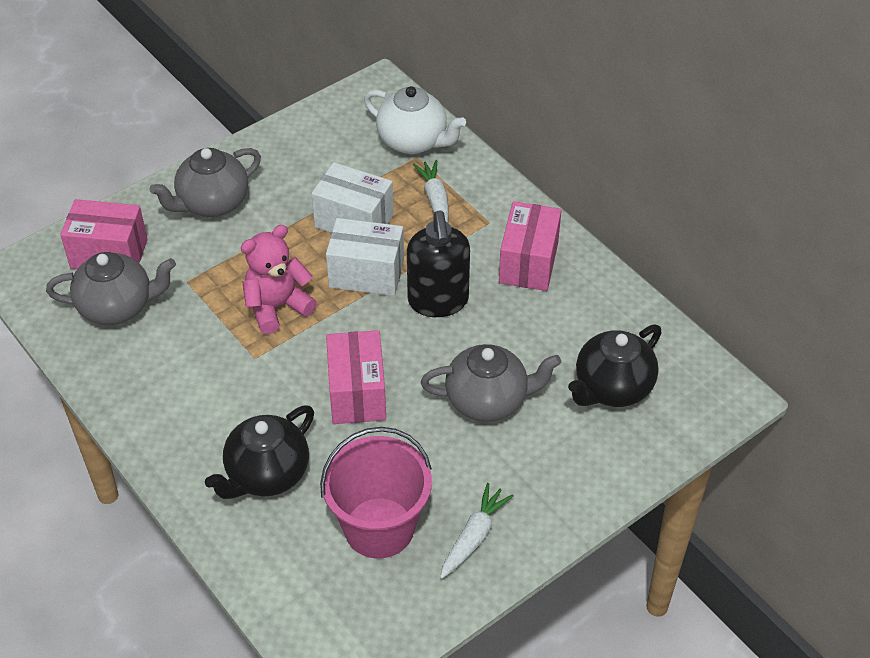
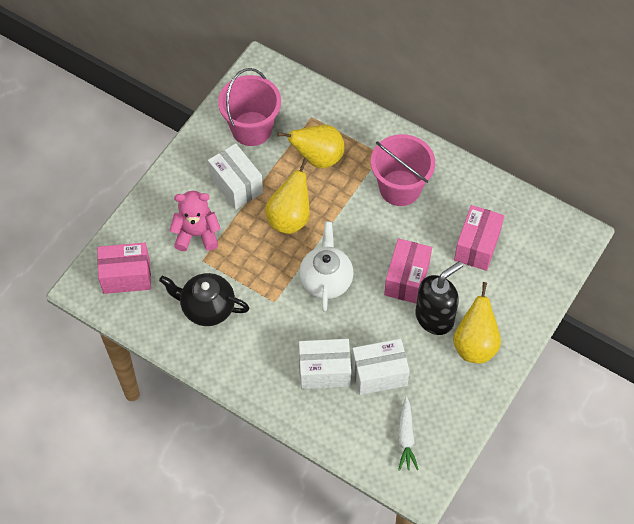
black teapot: 2 -> 1
grey teapot: 3 -> 0
pink bucket: 1 -> 2
white box: 2 -> 3
white carrot: 2 -> 1
yellow pear: 0 -> 3

